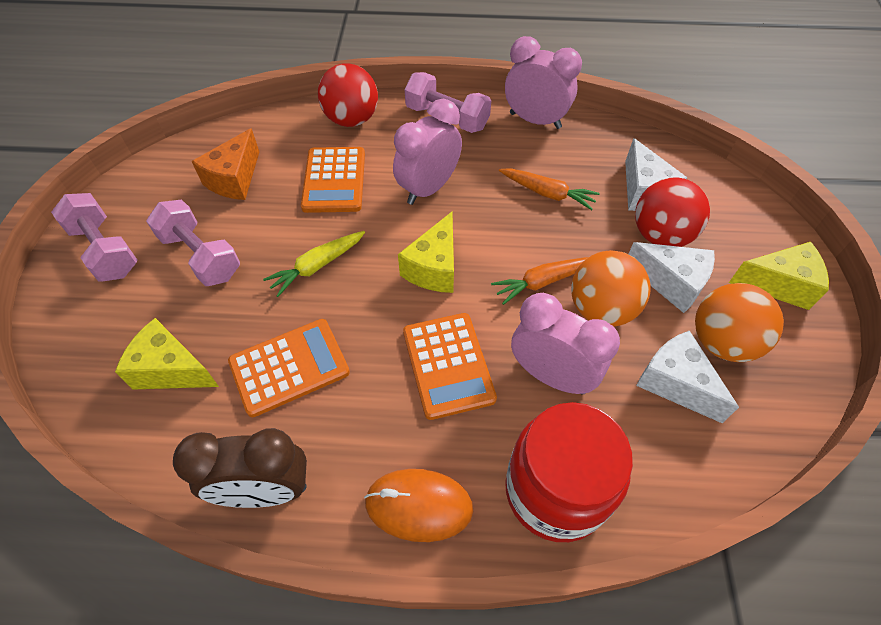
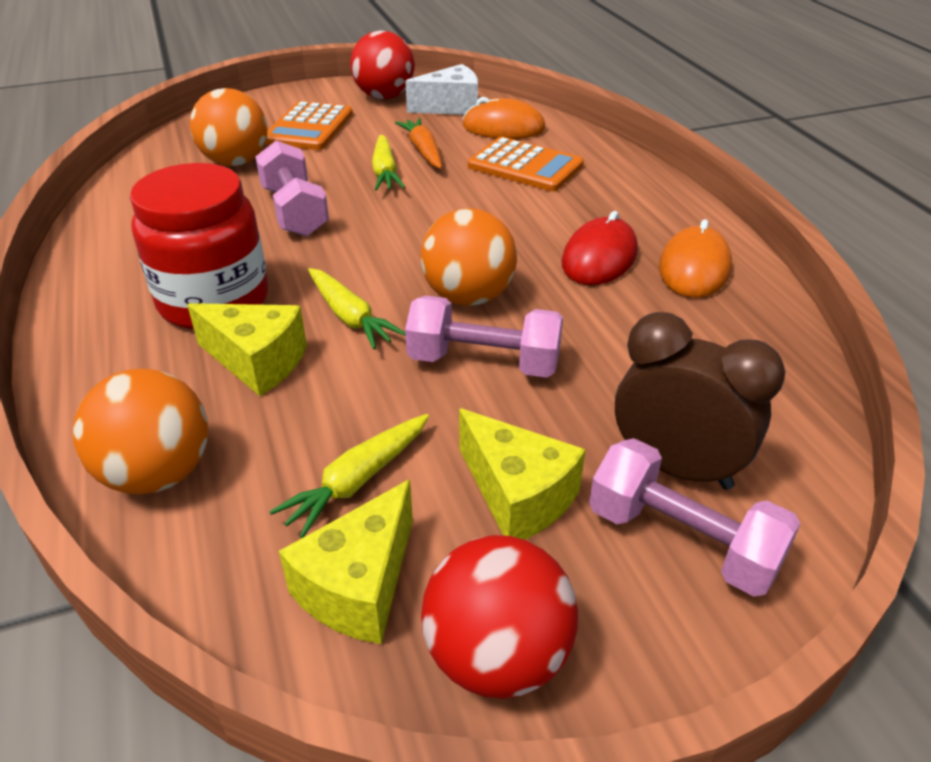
orange ball: 2 -> 3
orange calculator: 3 -> 2
orange carrot: 2 -> 1
orange cheese: 1 -> 0
orange mouse: 1 -> 2
pink clock: 3 -> 0
red mouse: 0 -> 1
white cheese: 3 -> 1
yellow carrot: 1 -> 3

